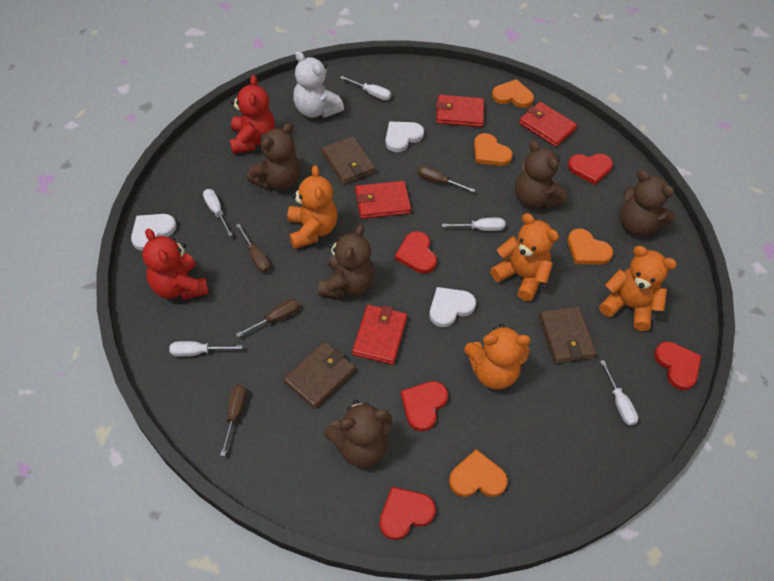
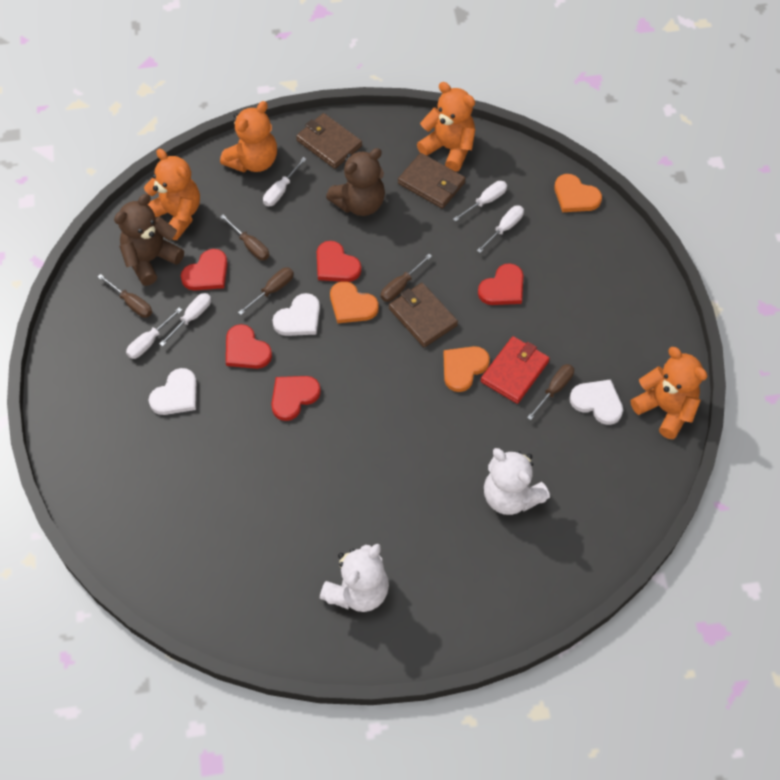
brown screwdriver: 4 -> 5
brown teddy bear: 5 -> 2
orange heart: 4 -> 3
red teddy bear: 2 -> 0
red wallet: 4 -> 1
white teddy bear: 1 -> 2

